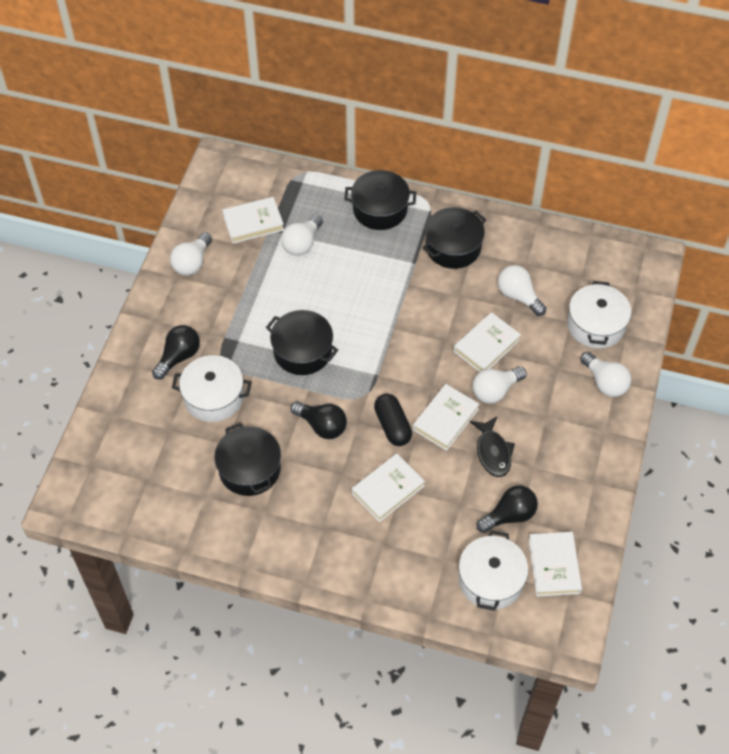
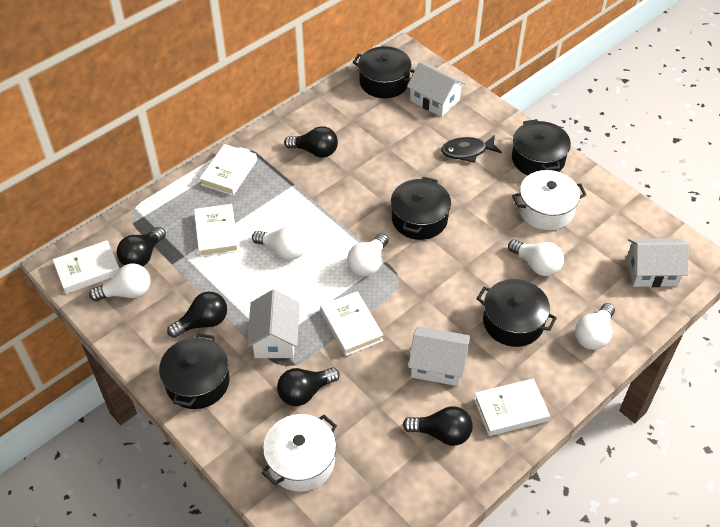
black capsule: 1 -> 0
black light bulb: 3 -> 5
black pot: 4 -> 5
white house: 0 -> 4
white pot: 3 -> 2

